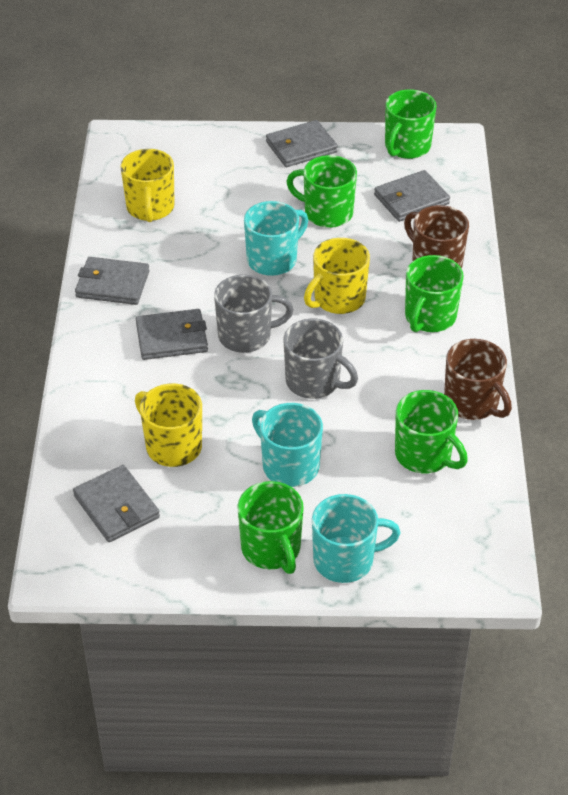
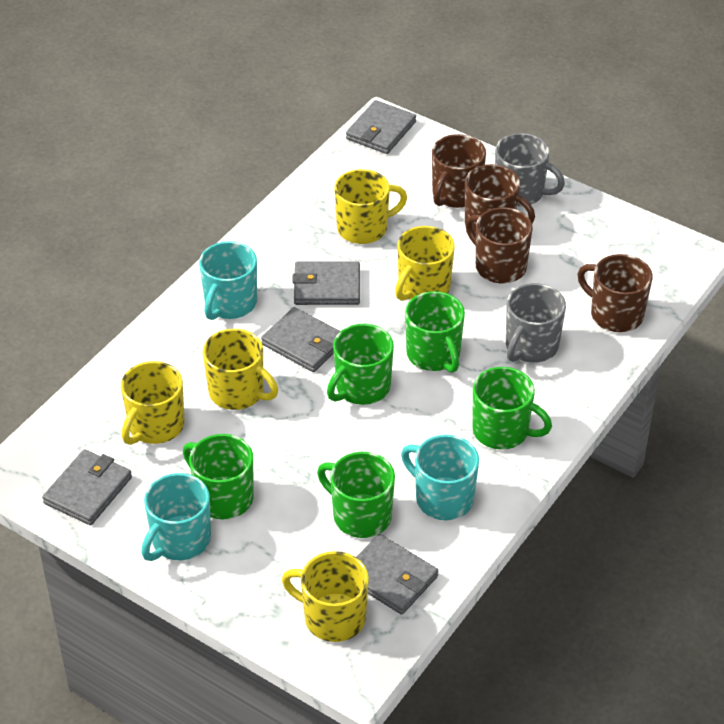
brown mug: 2 -> 4
yellow mug: 3 -> 5

